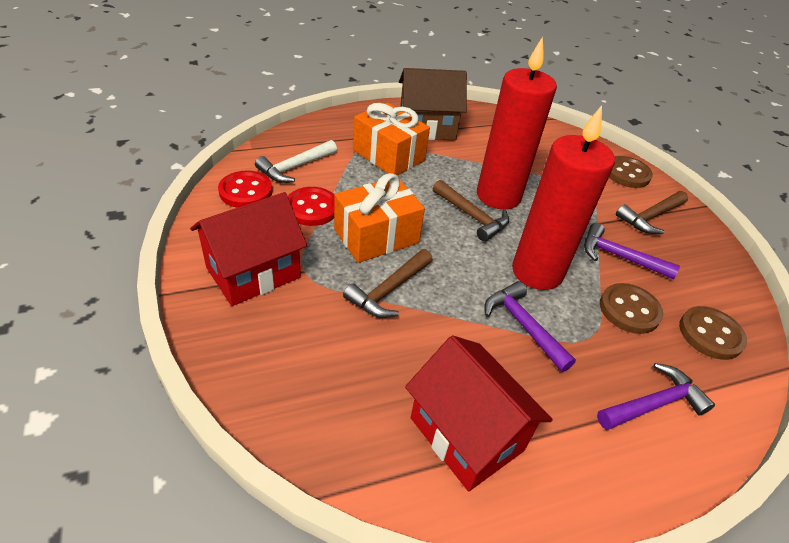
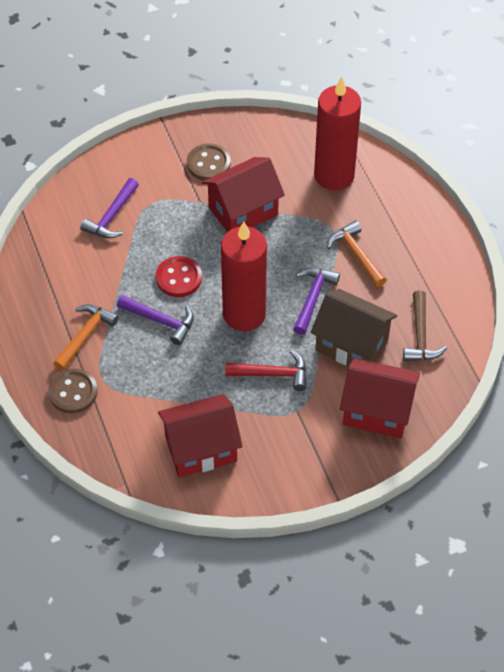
brown button: 3 -> 2
brown hammer: 3 -> 1
orange gift: 2 -> 0
orange hammer: 0 -> 2
red button: 2 -> 1
red hammer: 0 -> 1
red house: 2 -> 3
white hammer: 1 -> 0

